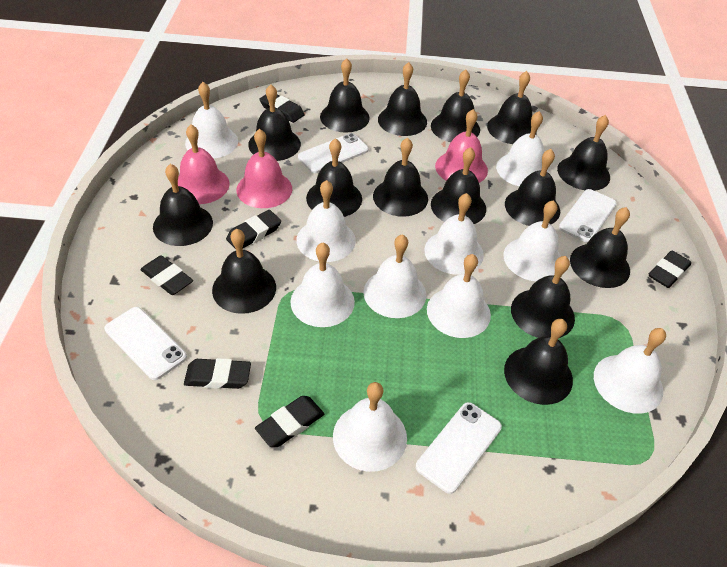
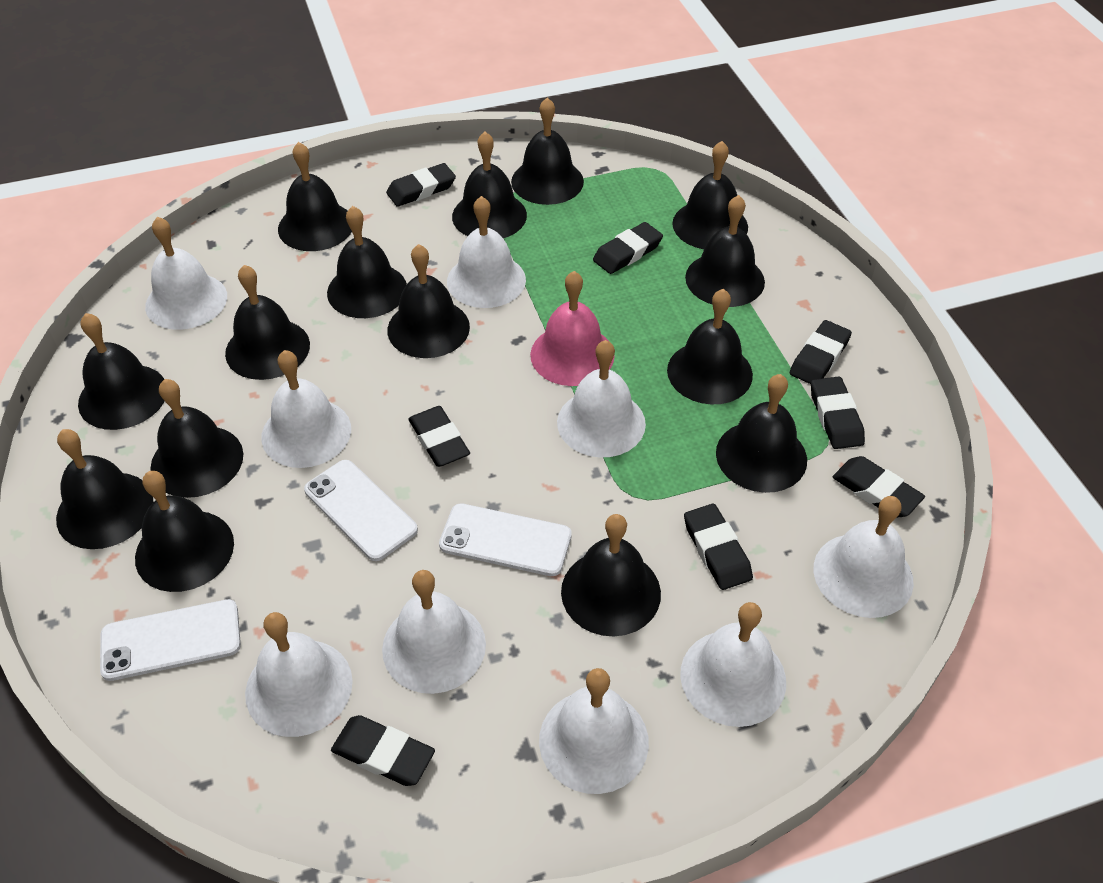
black eraser: 6 -> 8
pink bell: 3 -> 1
white bell: 10 -> 9
white phone: 4 -> 3

